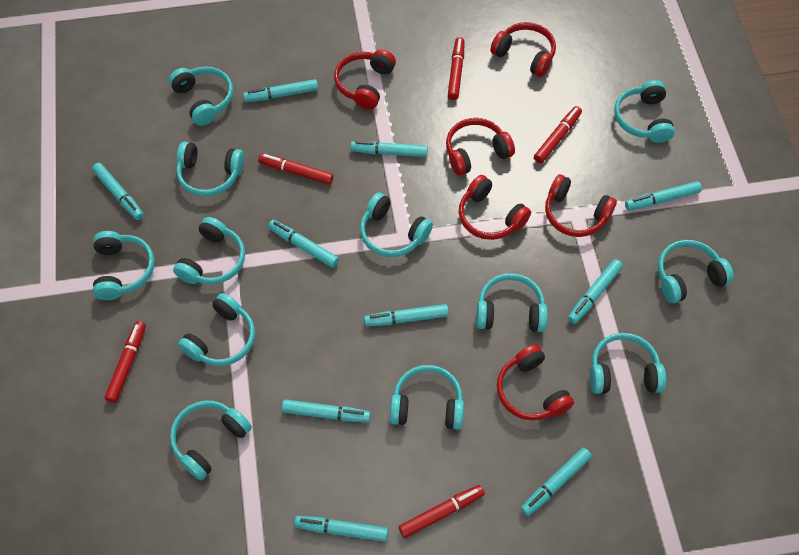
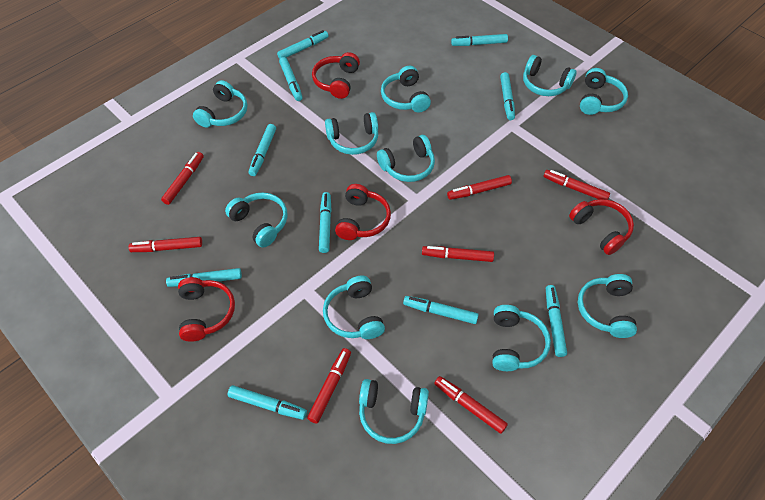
red headphones: 6 -> 4
red marker: 5 -> 7
turquoise headphones: 12 -> 11

